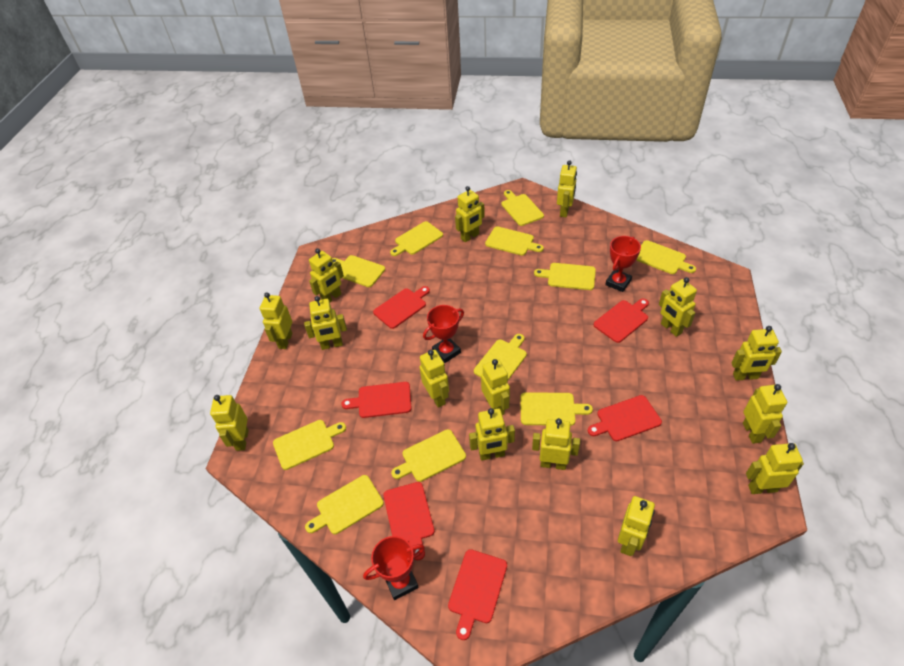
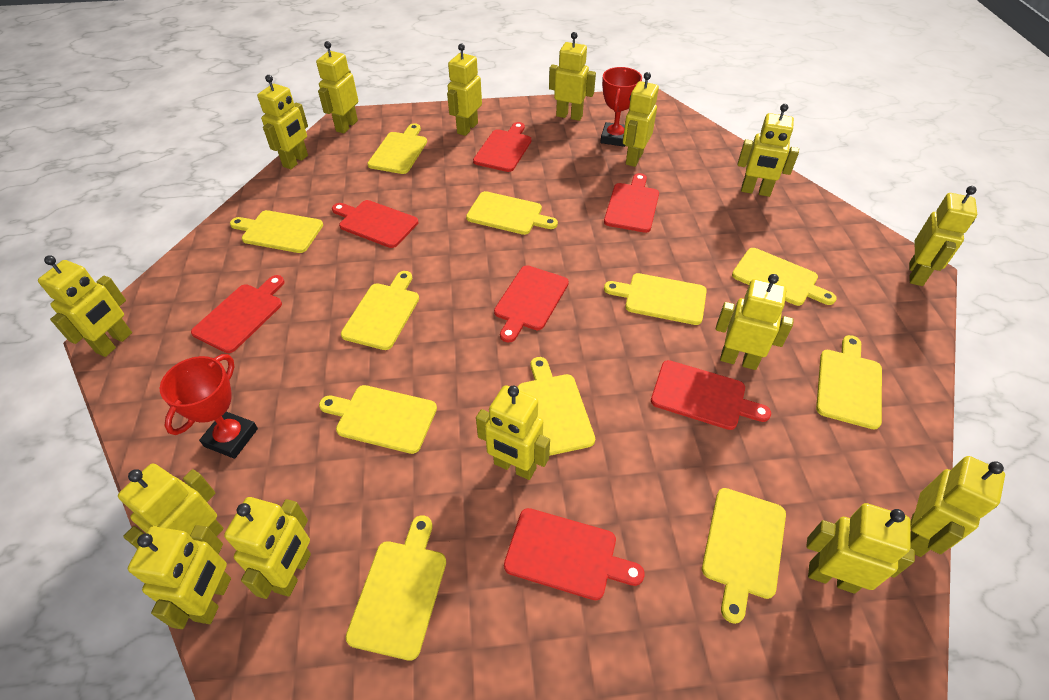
red cutting board: 6 -> 7
red trophy: 3 -> 2

